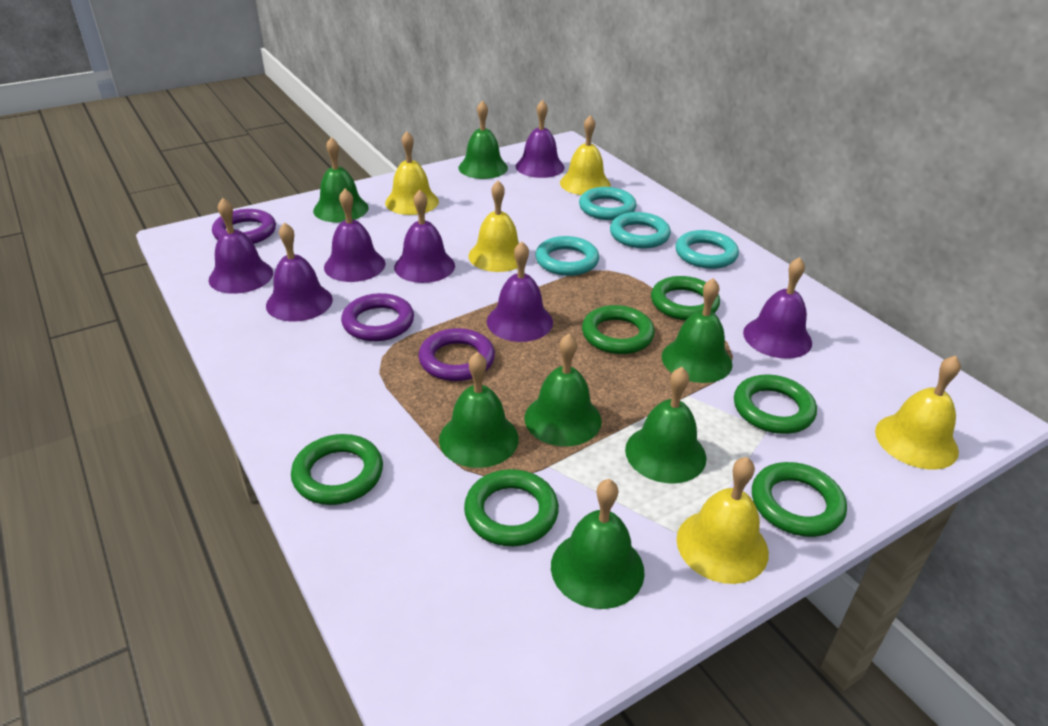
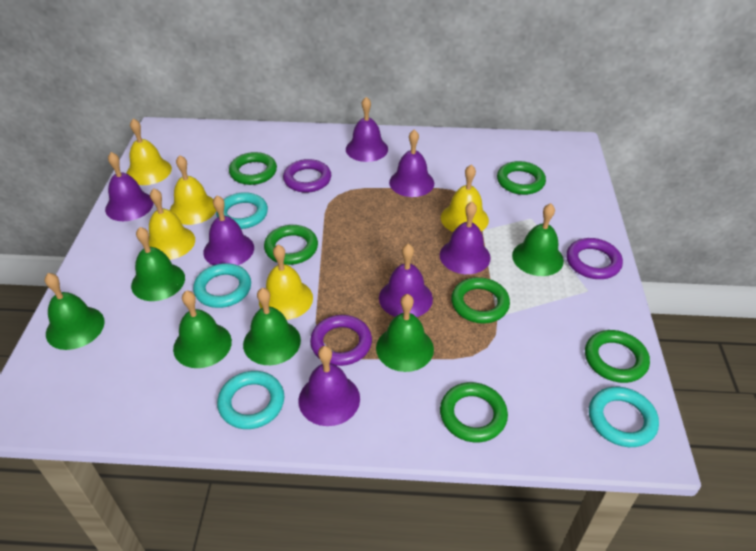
green bell: 7 -> 6

